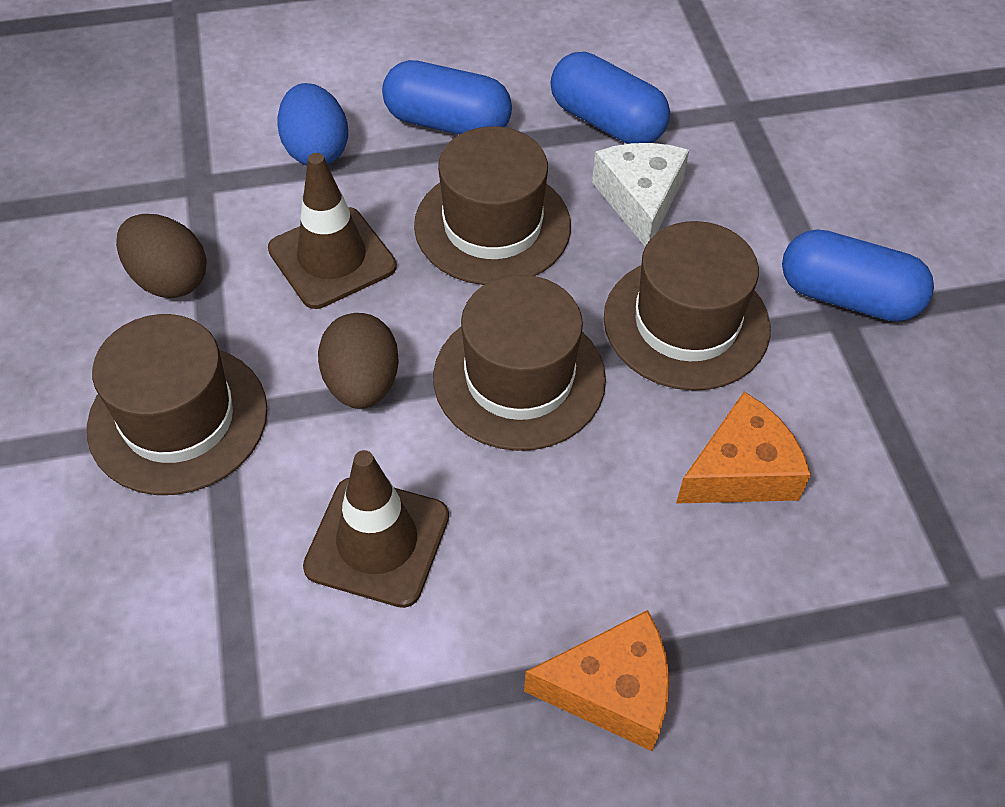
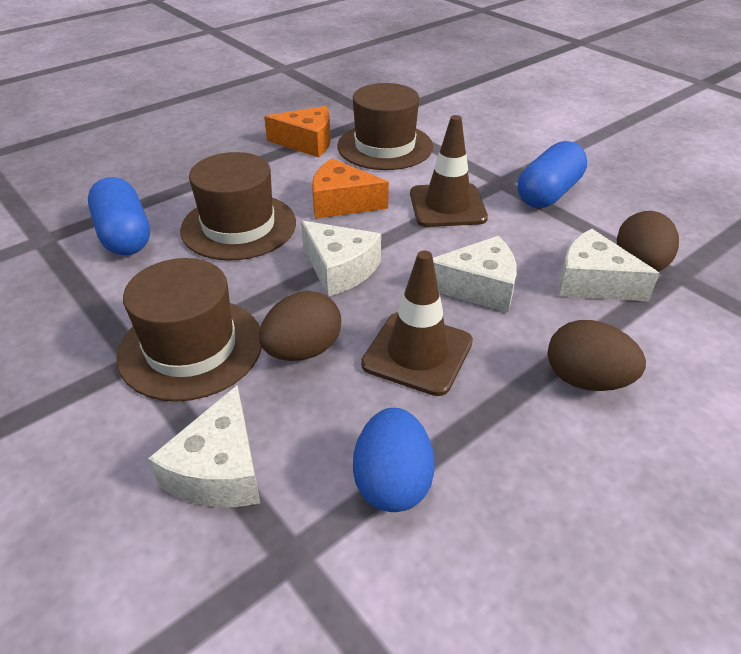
blue capsule: 3 -> 2
brown egg: 2 -> 3
brown hat: 4 -> 3
white cheese: 1 -> 4

